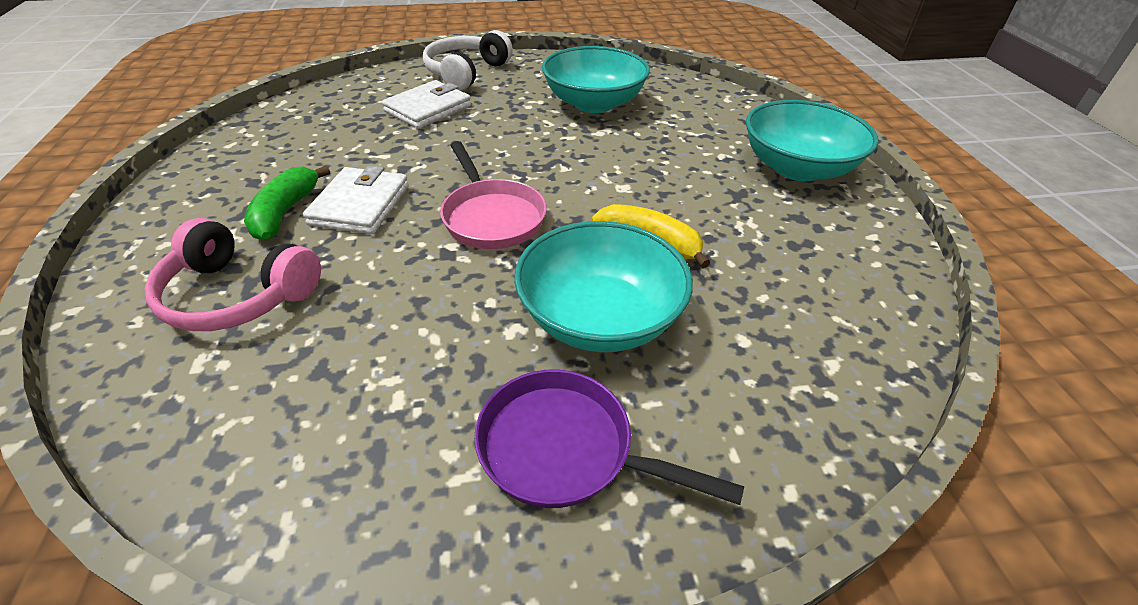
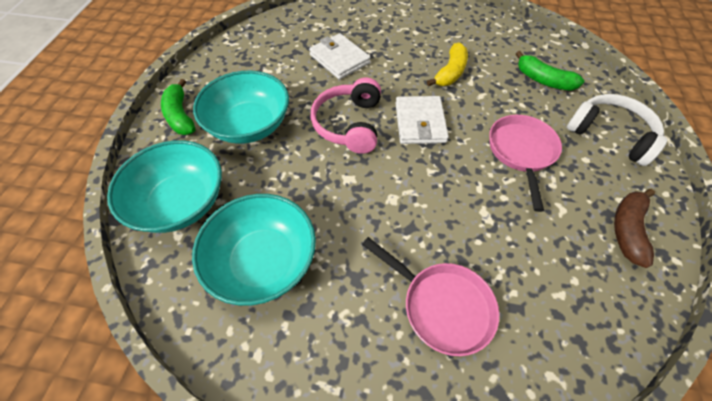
brown banana: 0 -> 1
green banana: 1 -> 2
pink pan: 1 -> 2
purple pan: 1 -> 0

